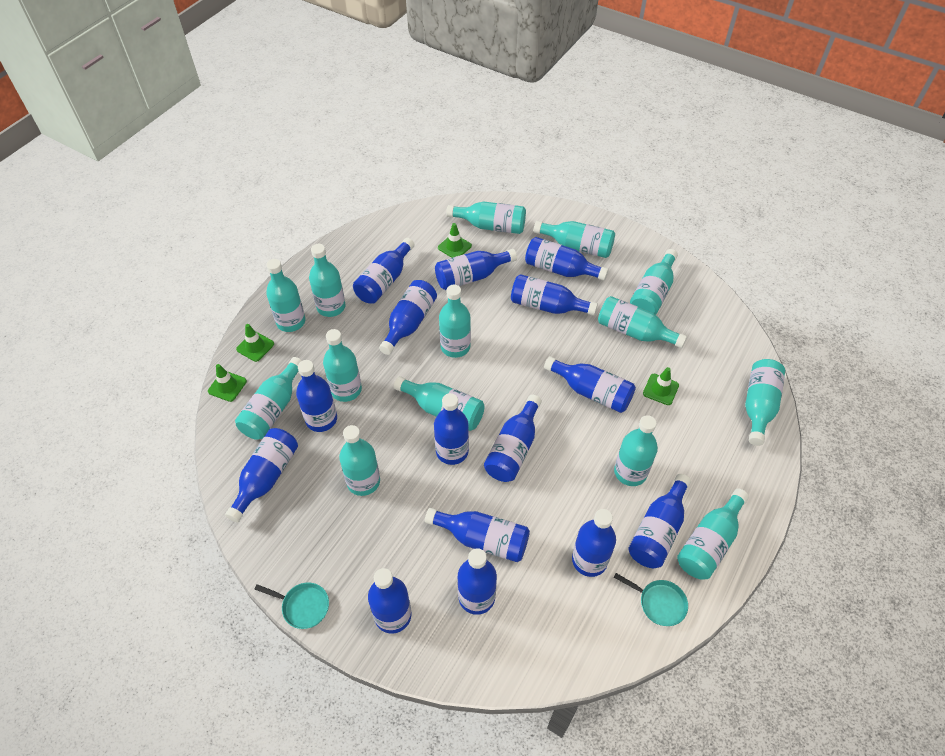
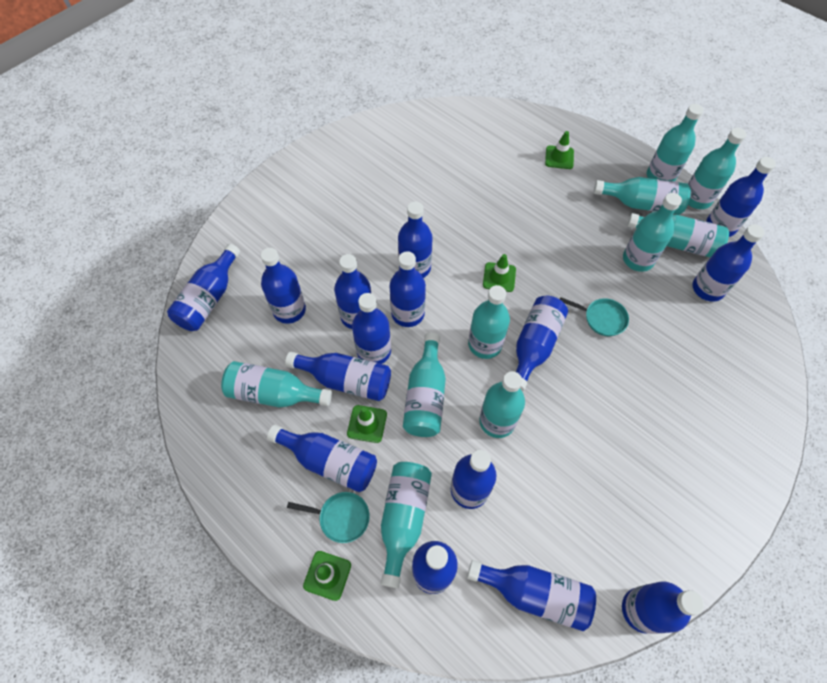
turquoise bottle: 14 -> 10

